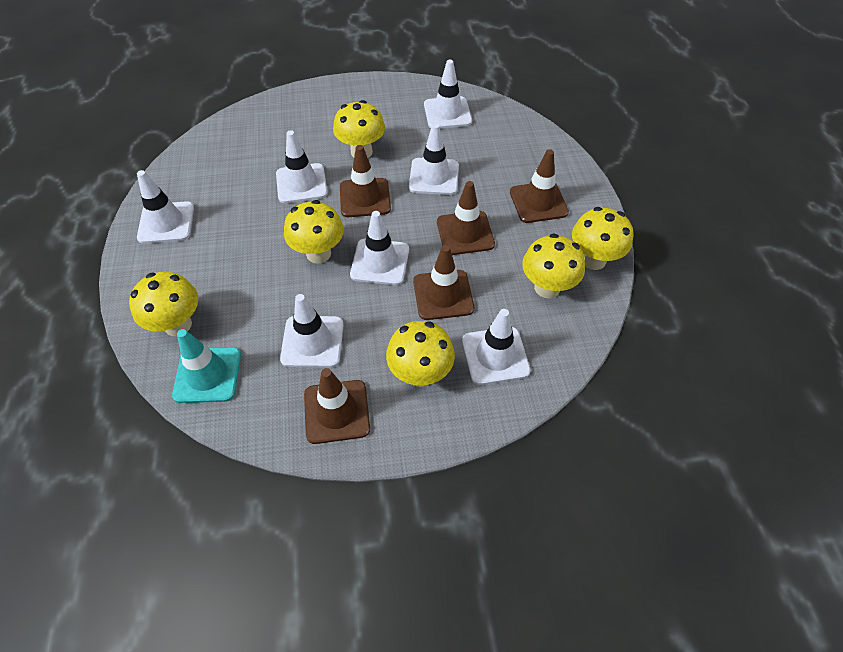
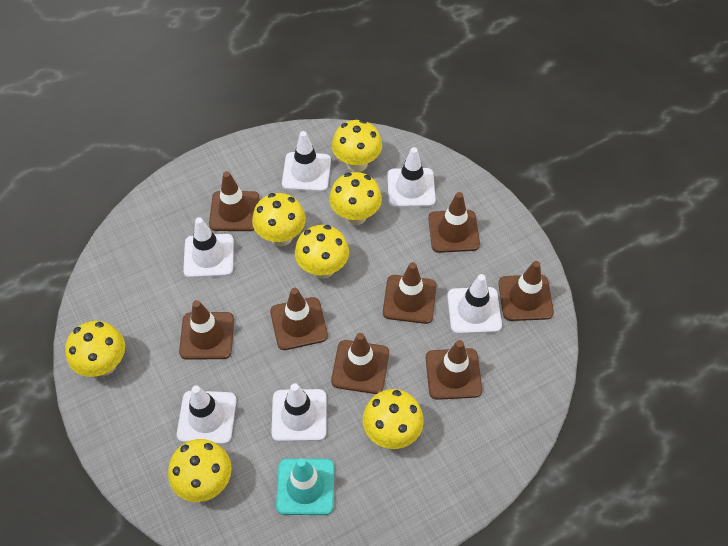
brown traffic cone: 5 -> 8
white traffic cone: 7 -> 6
yellow mushroom: 6 -> 7

